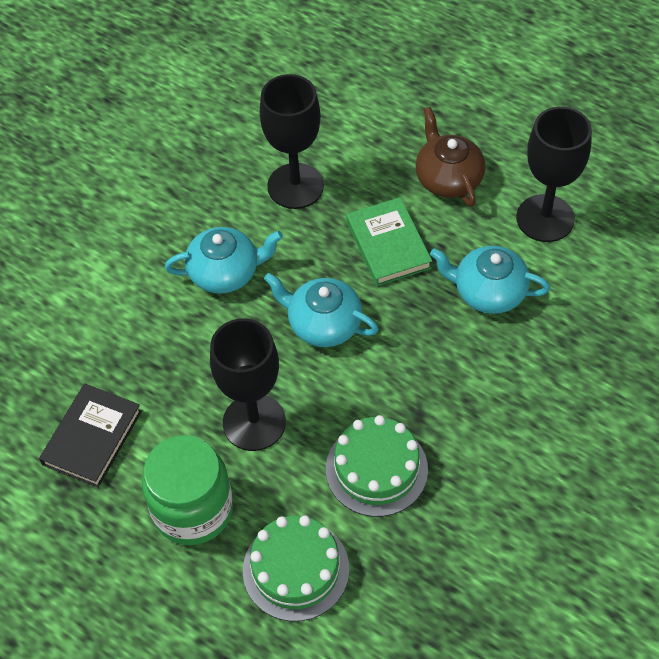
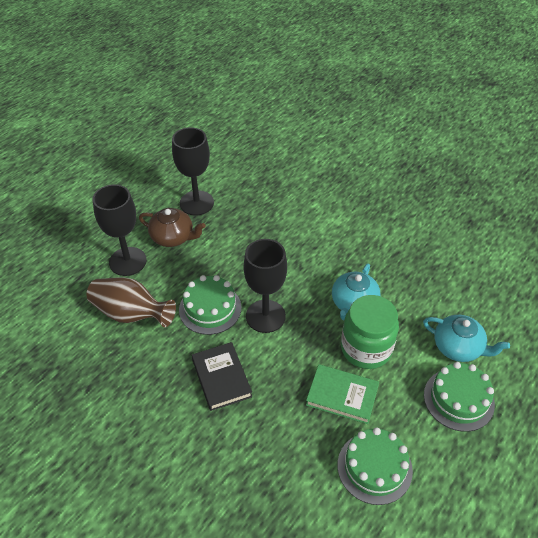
brown vase: 0 -> 1
green cake: 2 -> 3
turquoise teapot: 3 -> 2

